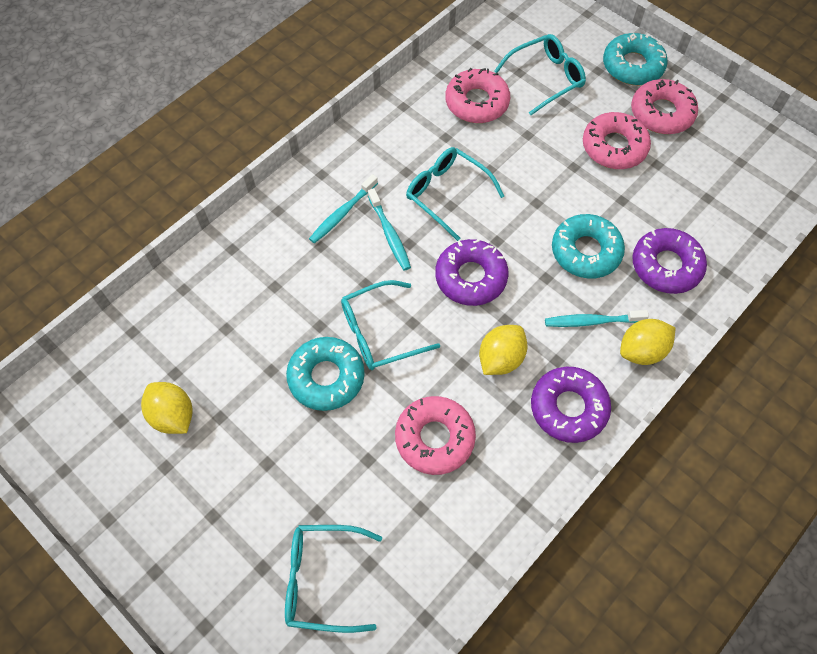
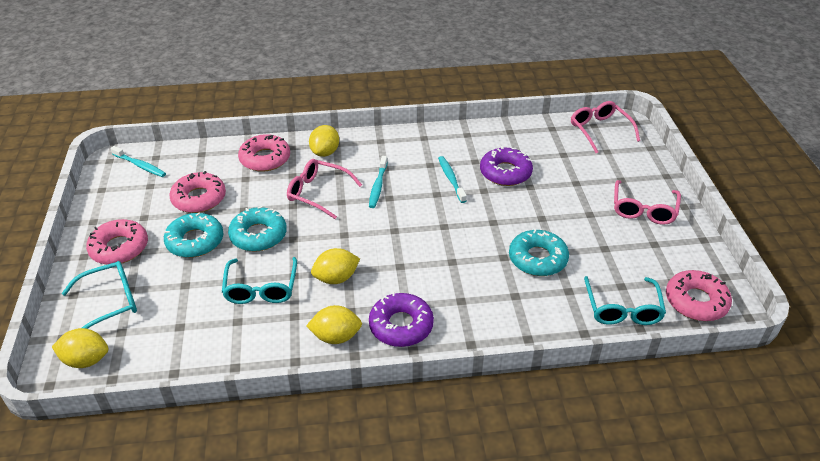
pink glasses: 0 -> 3
purple donut: 3 -> 2
turquoise glasses: 4 -> 3
yellow lemon: 3 -> 4

